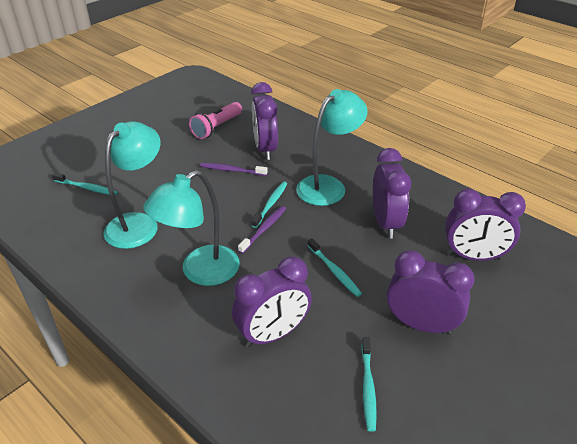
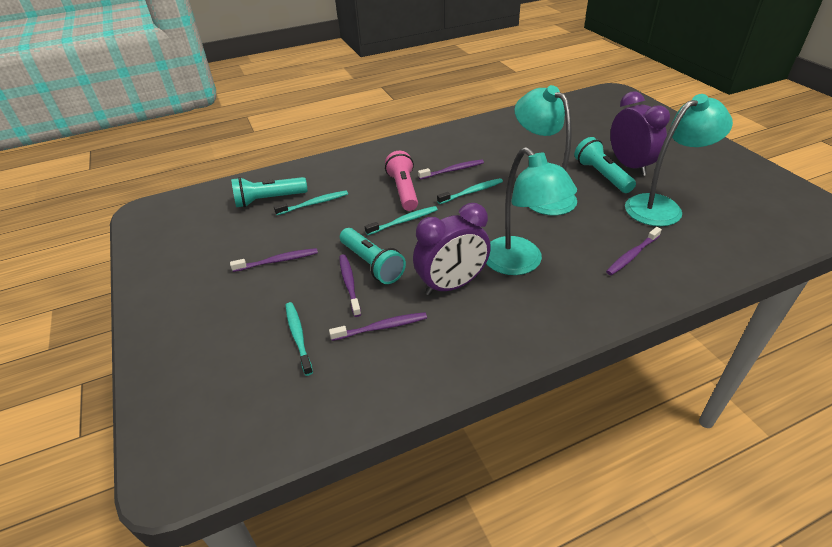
purple clock: 5 -> 2
purple toothbrush: 2 -> 5
turquoise flashlight: 0 -> 3

